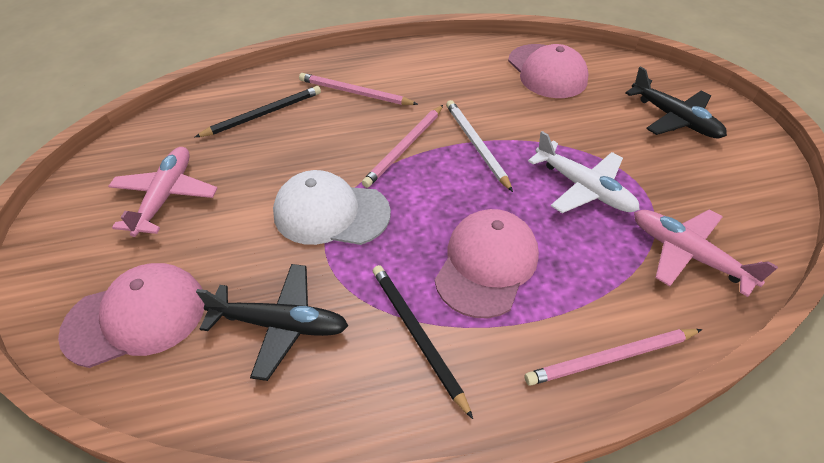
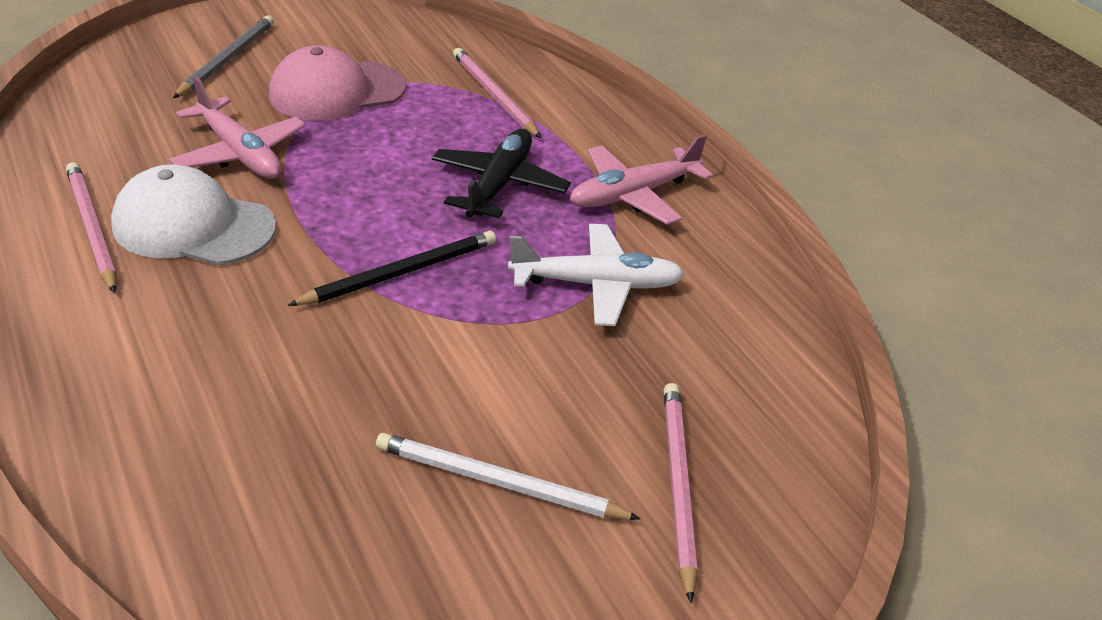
black pencil: 2 -> 1
black plane: 2 -> 1
grey pencil: 0 -> 1
pink cap: 3 -> 1

